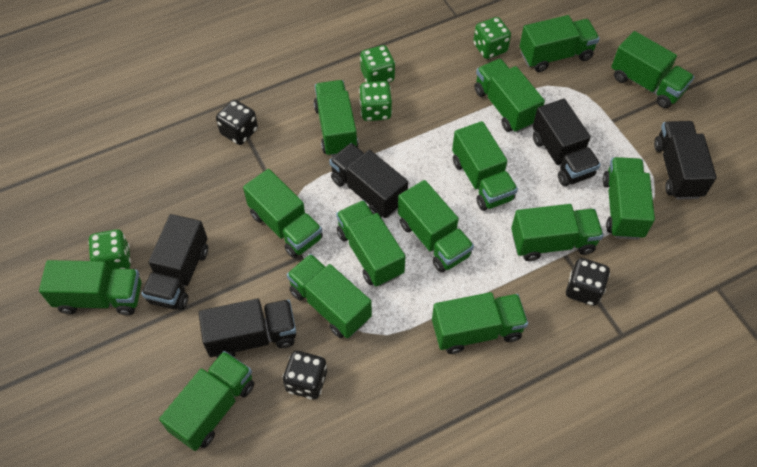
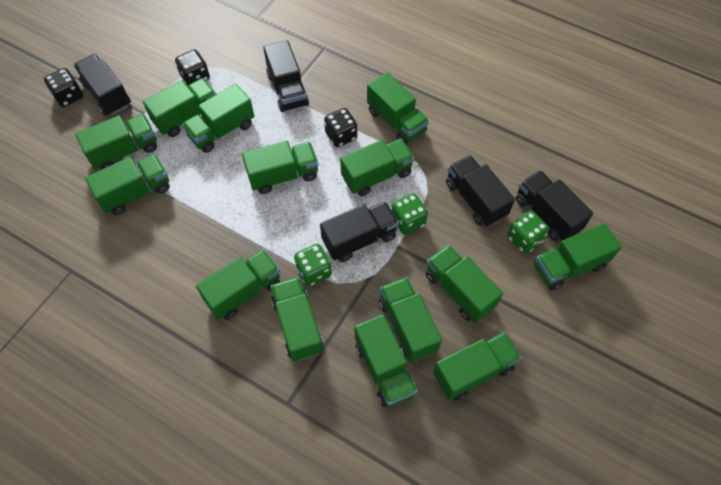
green dice: 4 -> 3

